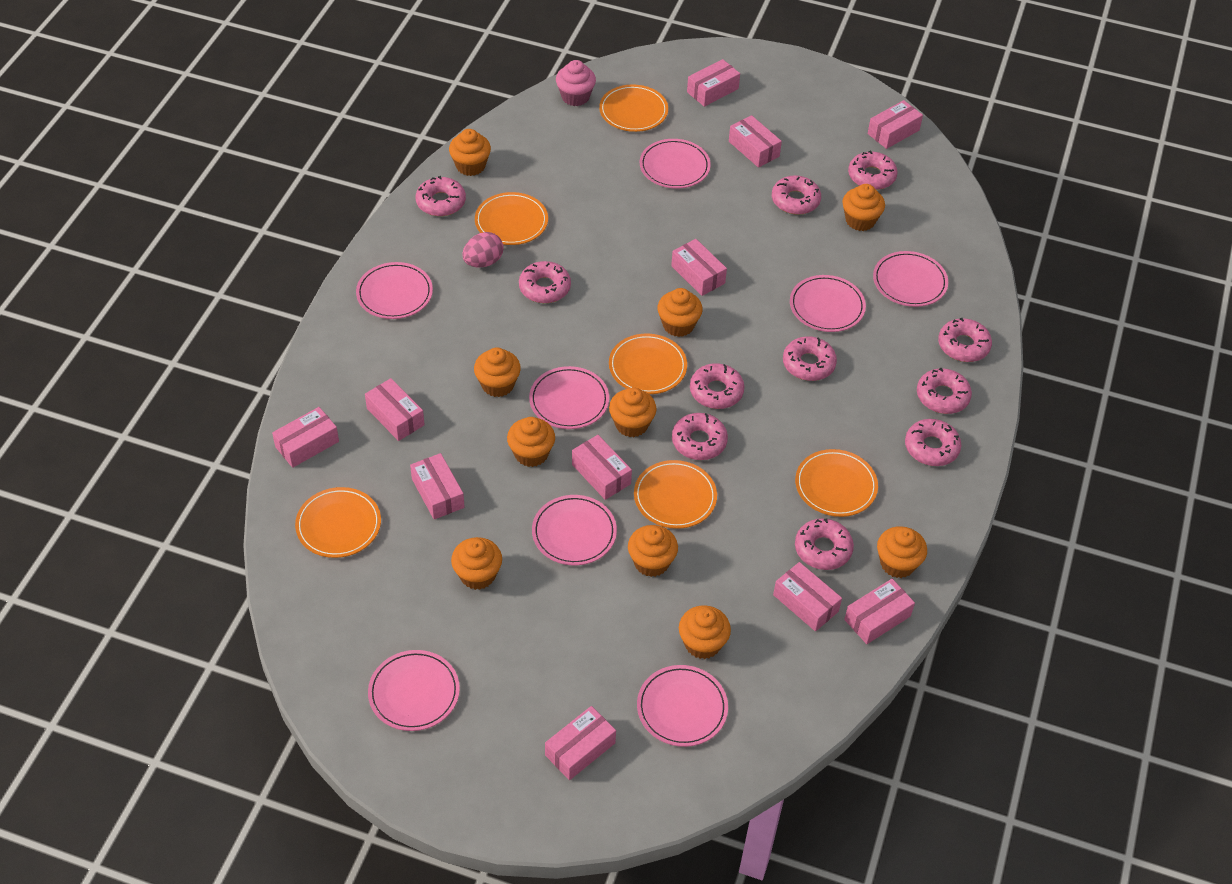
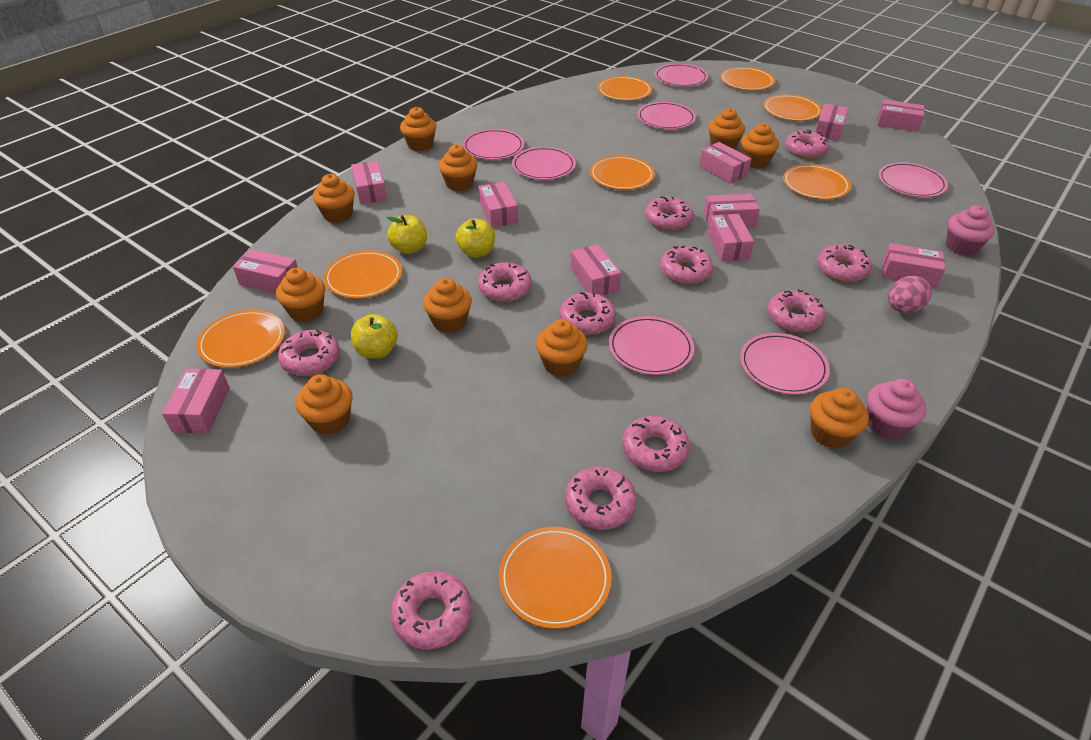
orange plate: 6 -> 8
pink cupcake: 1 -> 2
pink plate: 8 -> 7
yellow apple: 0 -> 3

